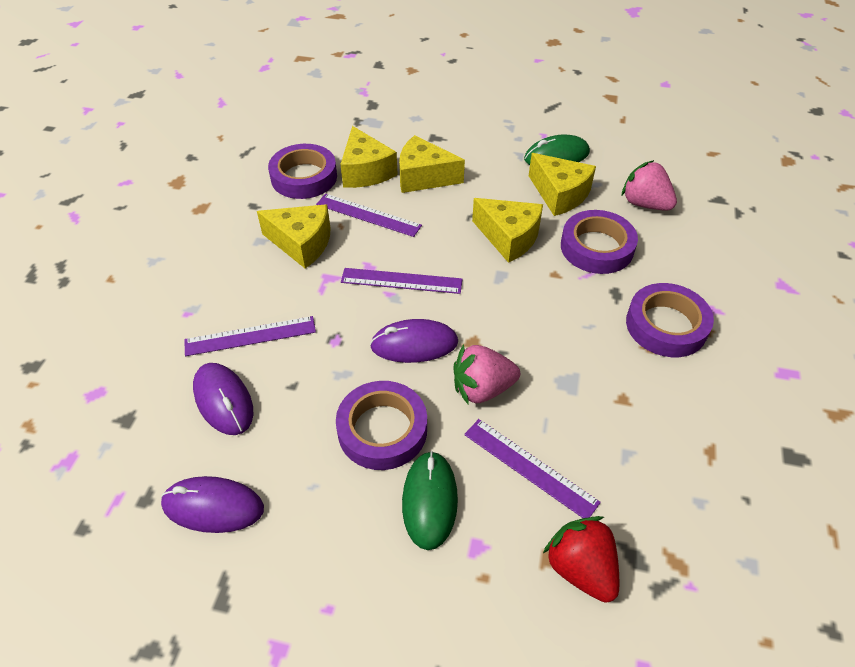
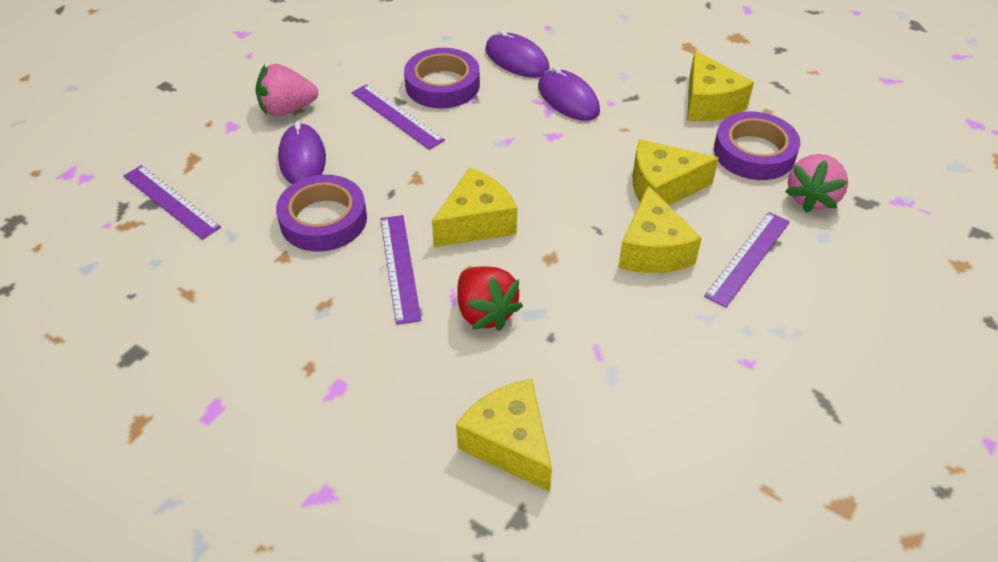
green mouse: 2 -> 0
purple tape: 4 -> 3

